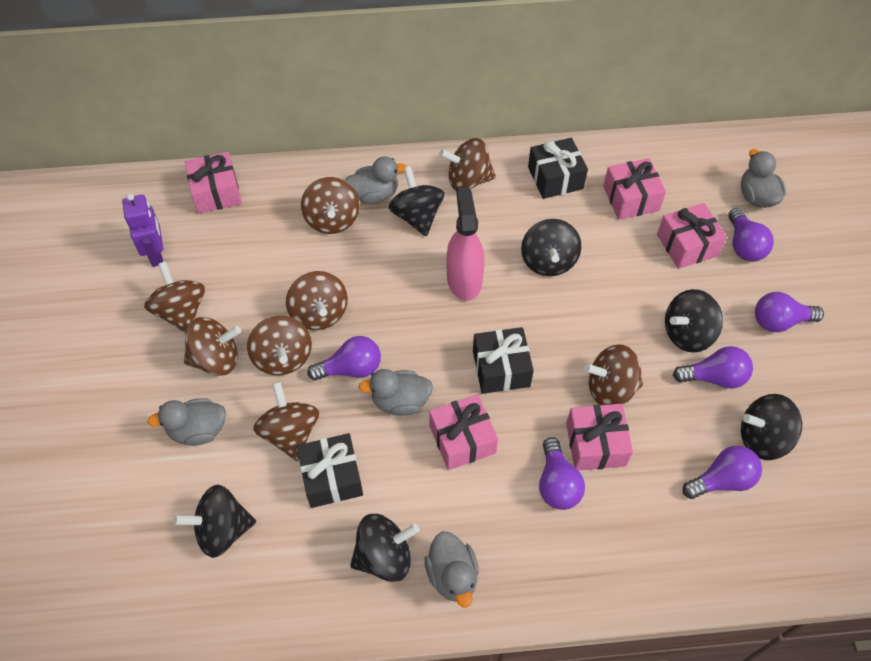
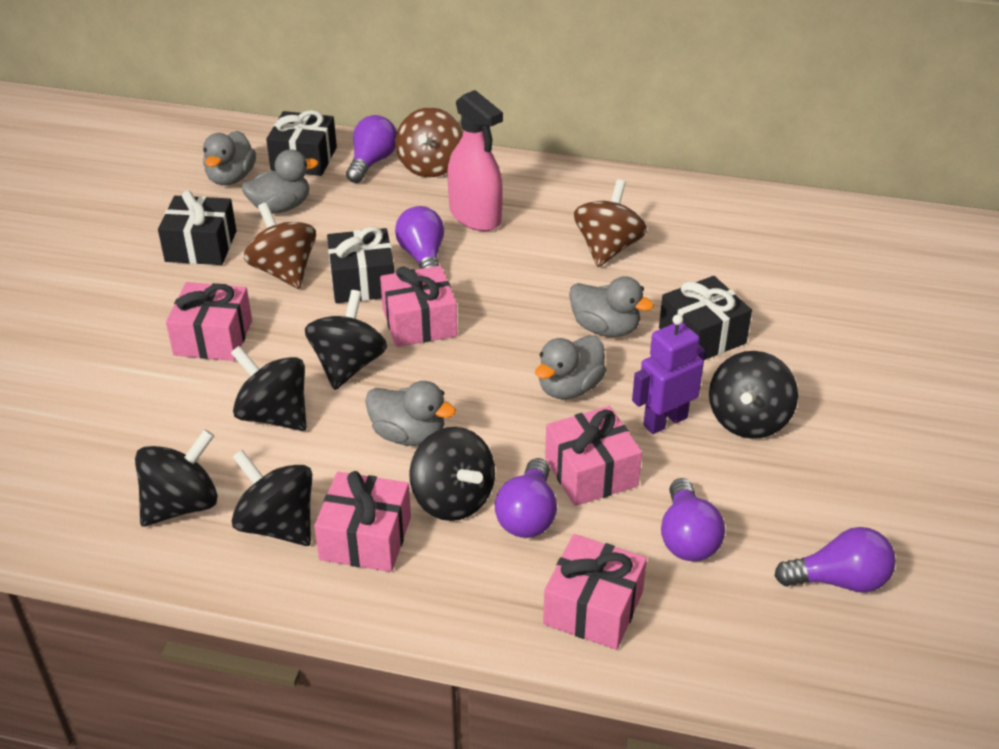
black gift: 3 -> 4
brown spinning top: 8 -> 3
purple light bulb: 6 -> 5

